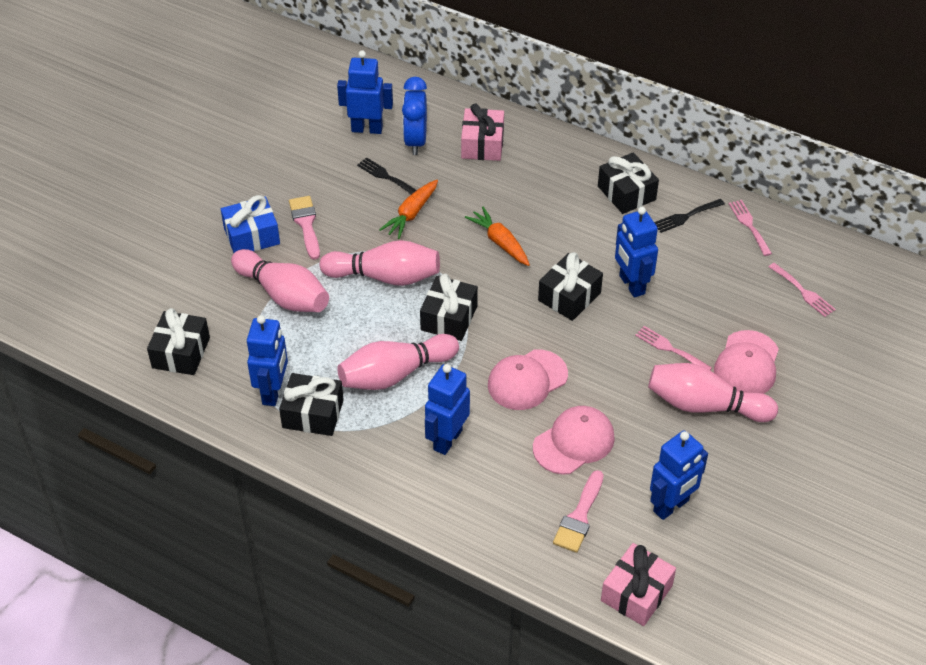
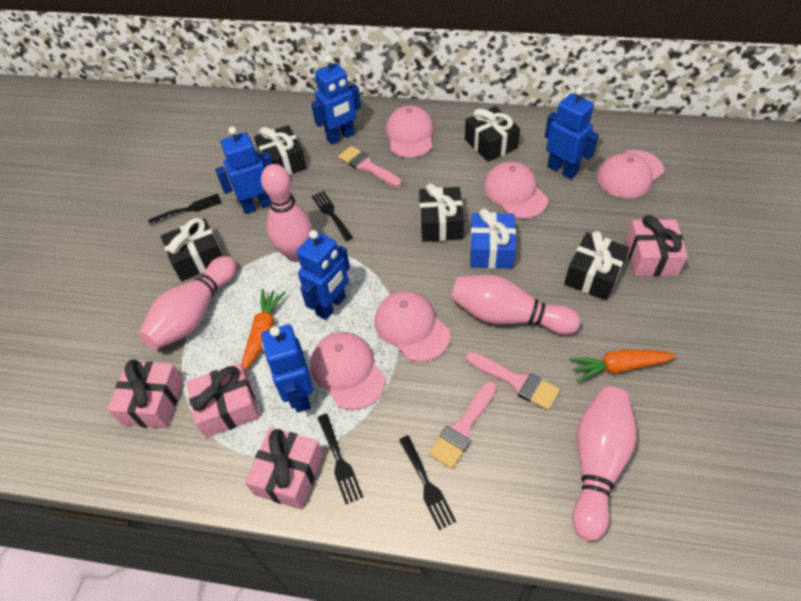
black fork: 2 -> 4
blue clock: 1 -> 0
pink brush: 2 -> 3
pink cap: 3 -> 5
pink fork: 3 -> 0
pink gift: 2 -> 4

